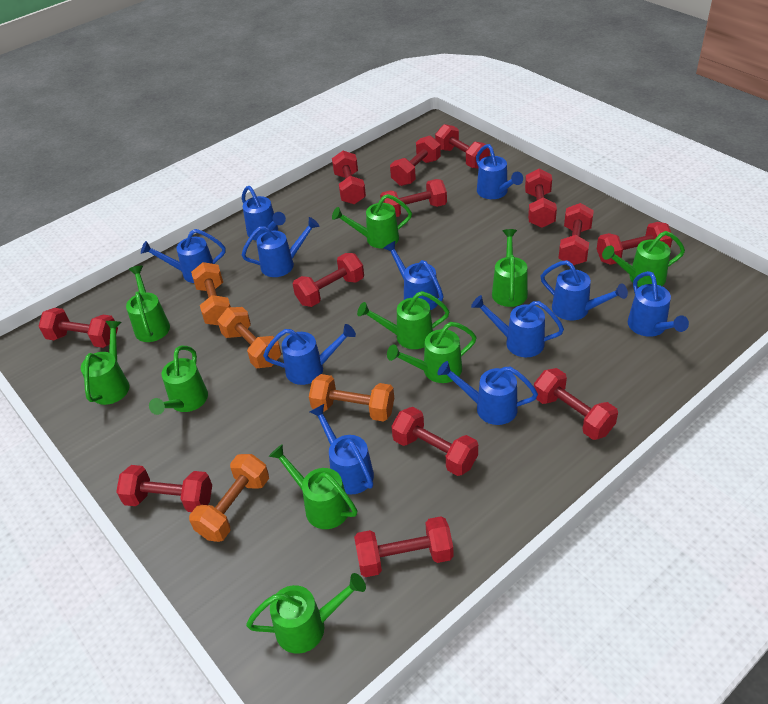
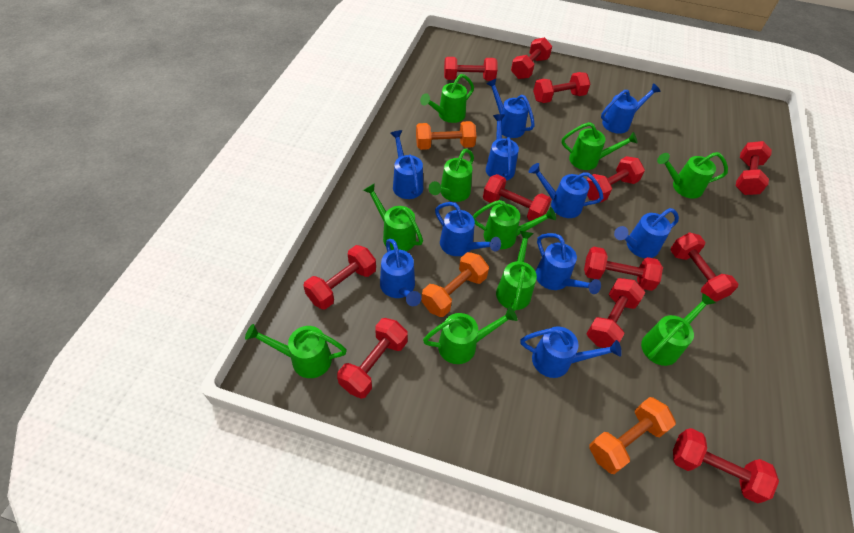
blue watering can: 11 -> 10
orange dumbbell: 4 -> 3
red dumbbell: 13 -> 12

